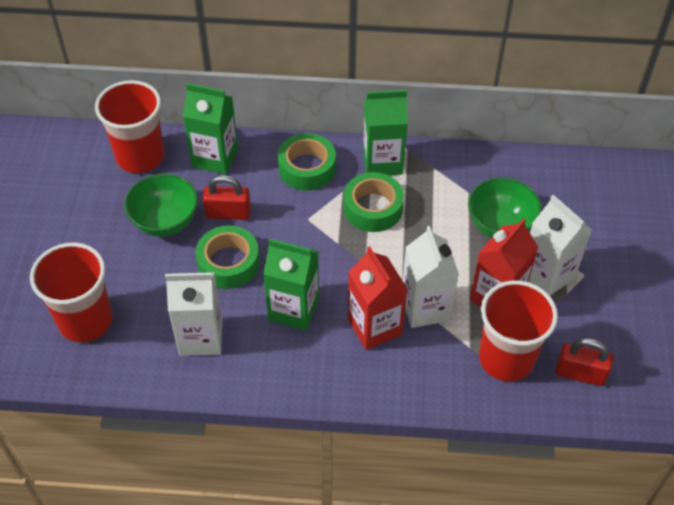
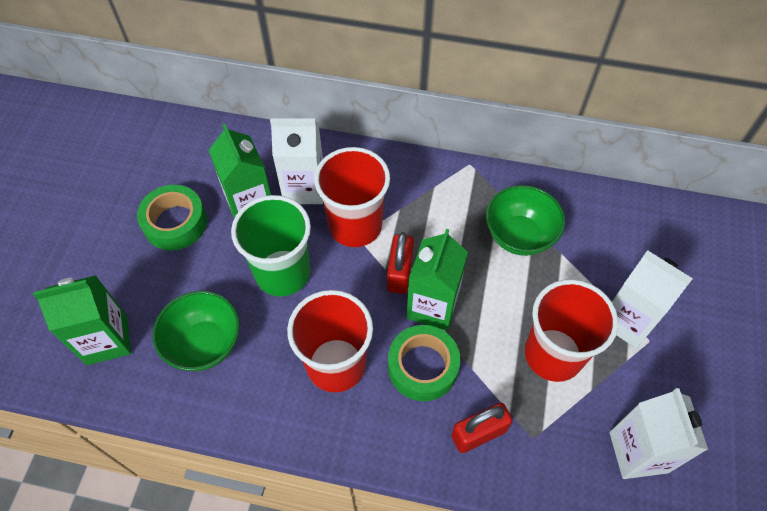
green cup: 0 -> 1
green tape: 3 -> 2
red carton: 2 -> 0

